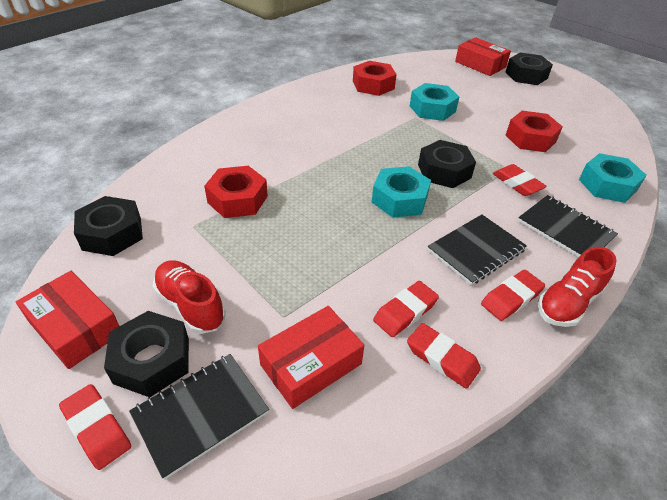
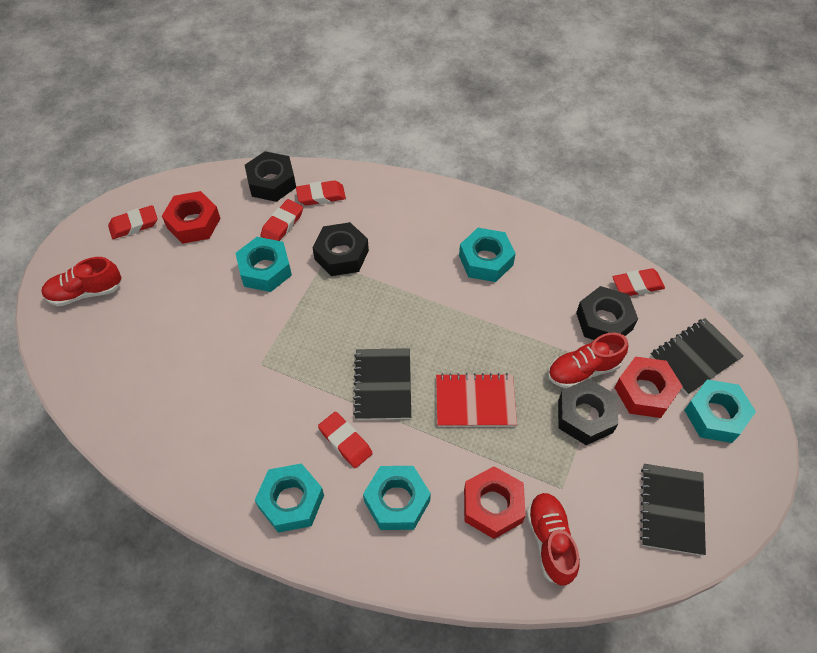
red box: 3 -> 0
red notebook: 0 -> 1
red shoe: 2 -> 3
turquoise nut: 3 -> 5

